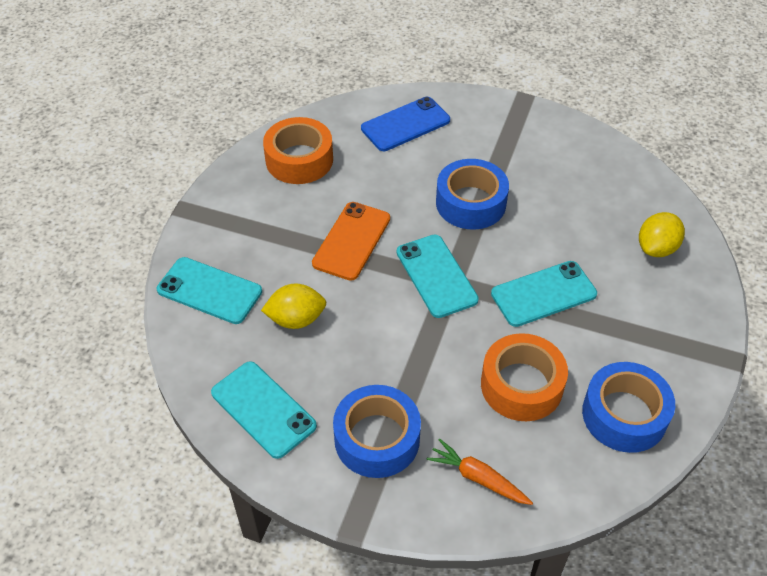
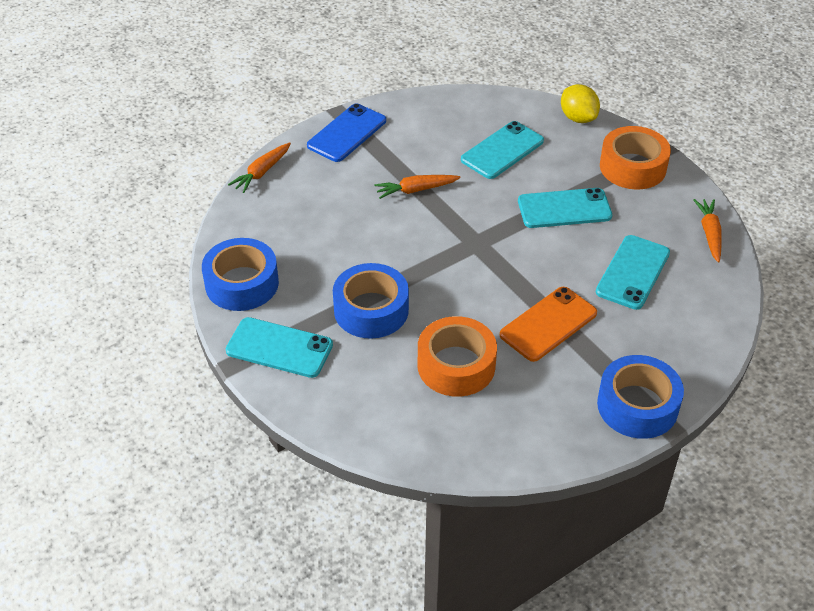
orange carrot: 1 -> 3
yellow lemon: 2 -> 1

